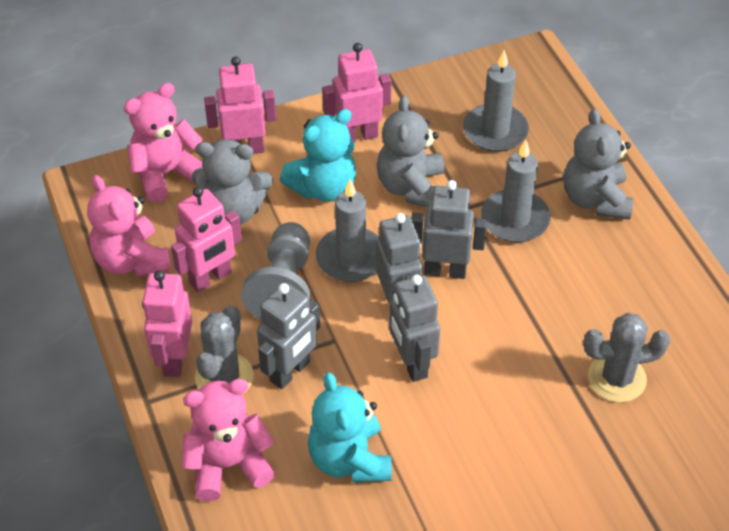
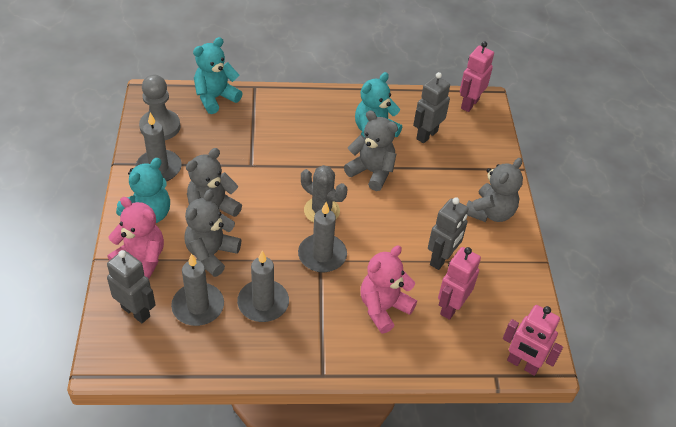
grey cactus: 2 -> 1
grey candle: 3 -> 4
grey robot: 4 -> 3
grey teddy bear: 3 -> 4
pink robot: 4 -> 3
pink teddy bear: 3 -> 2
turquoise teddy bear: 2 -> 3

